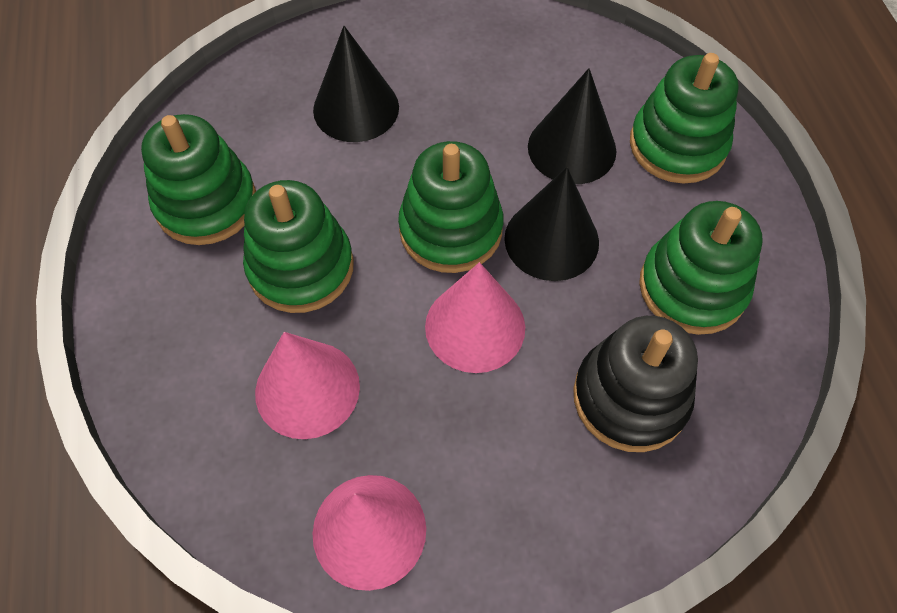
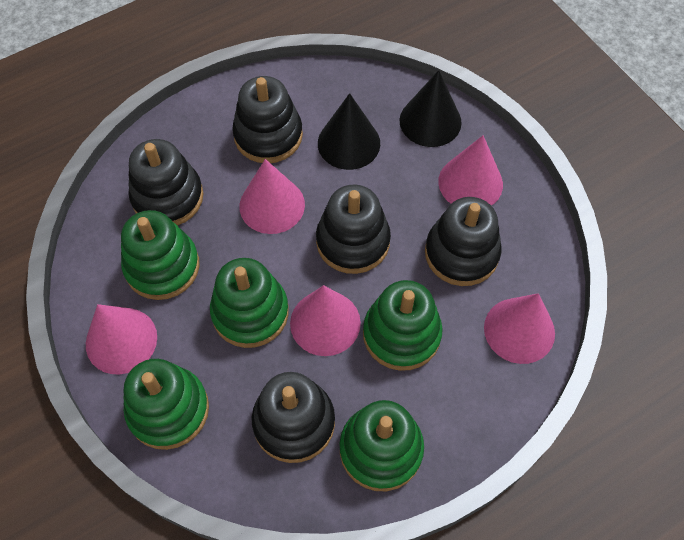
black cone: 3 -> 2
black stacking toy: 1 -> 5
pink cone: 3 -> 5

